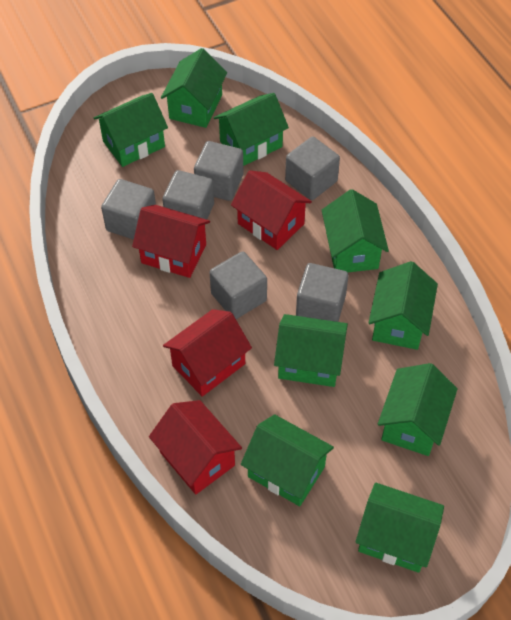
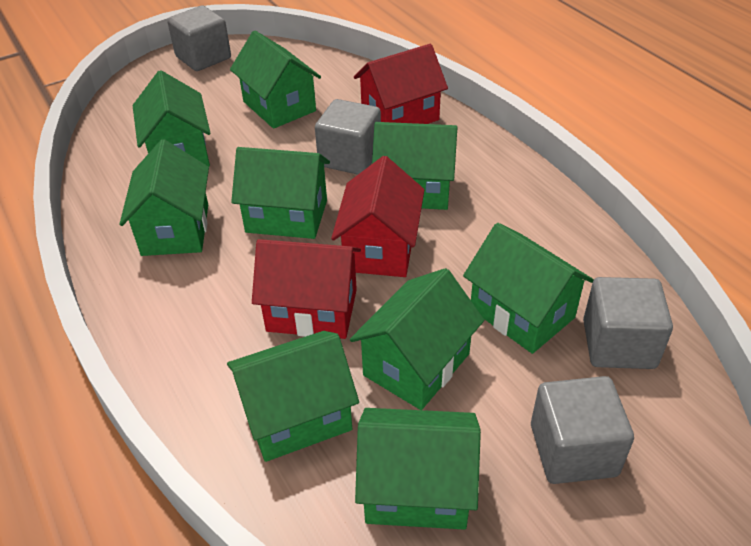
grey cube: 6 -> 4
red house: 4 -> 3

